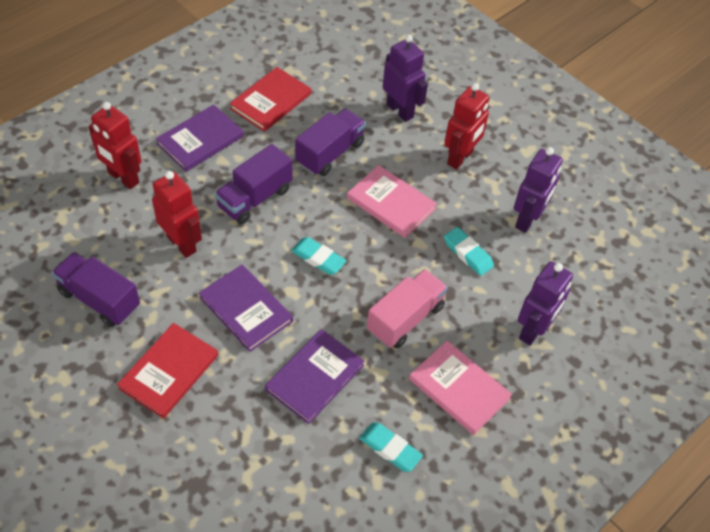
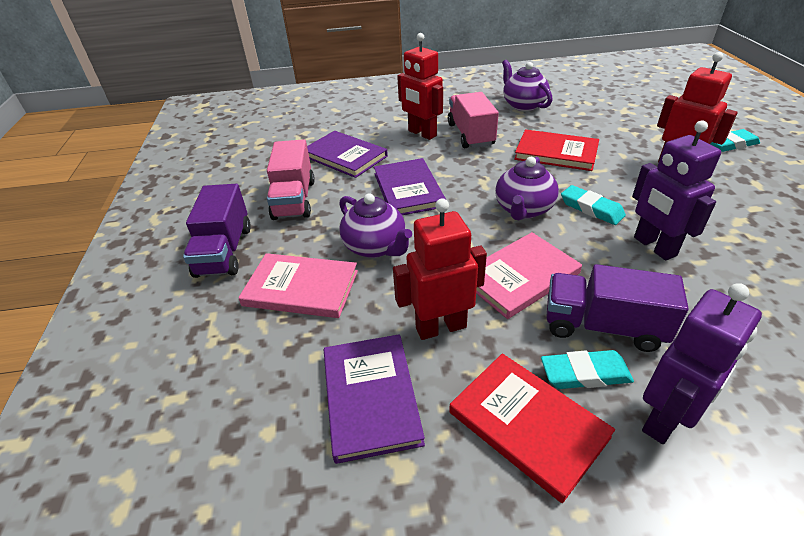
pink truck: 1 -> 2
purple robot: 3 -> 2
purple teapot: 0 -> 3
purple truck: 3 -> 2

